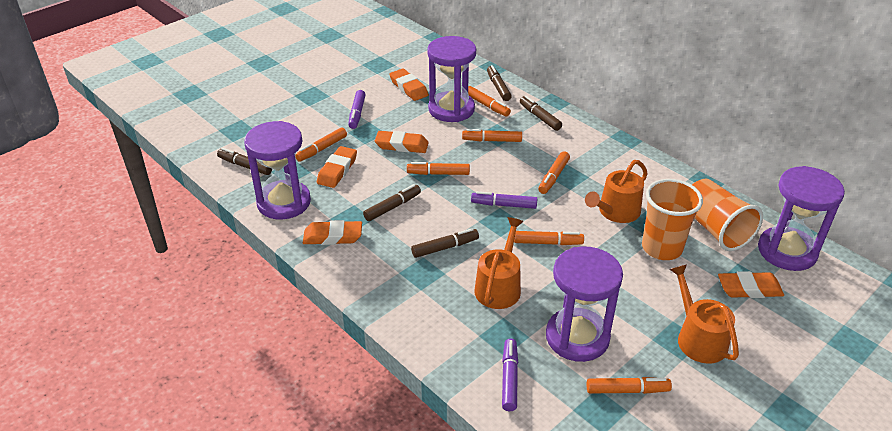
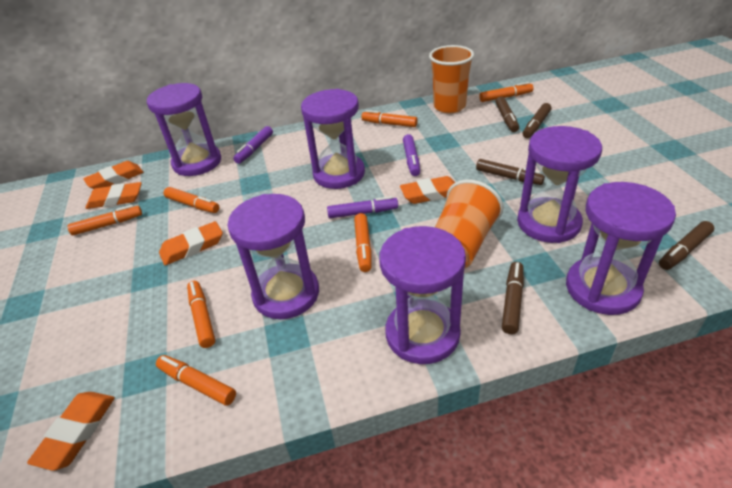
orange watering can: 3 -> 0
purple hourglass: 4 -> 6

